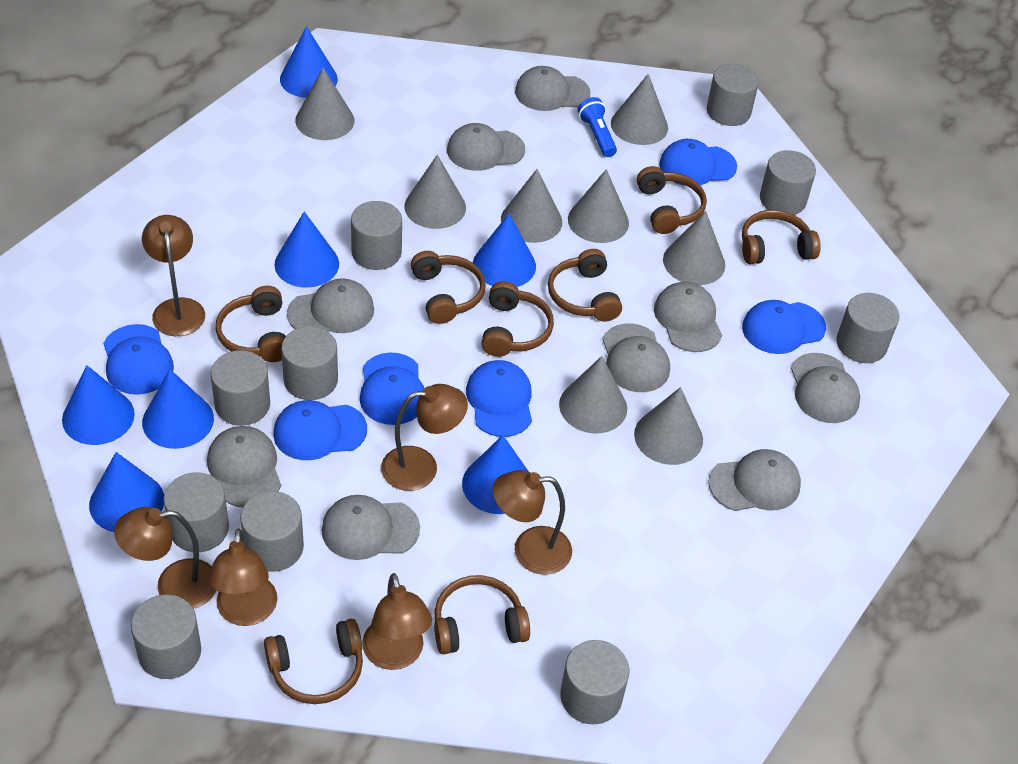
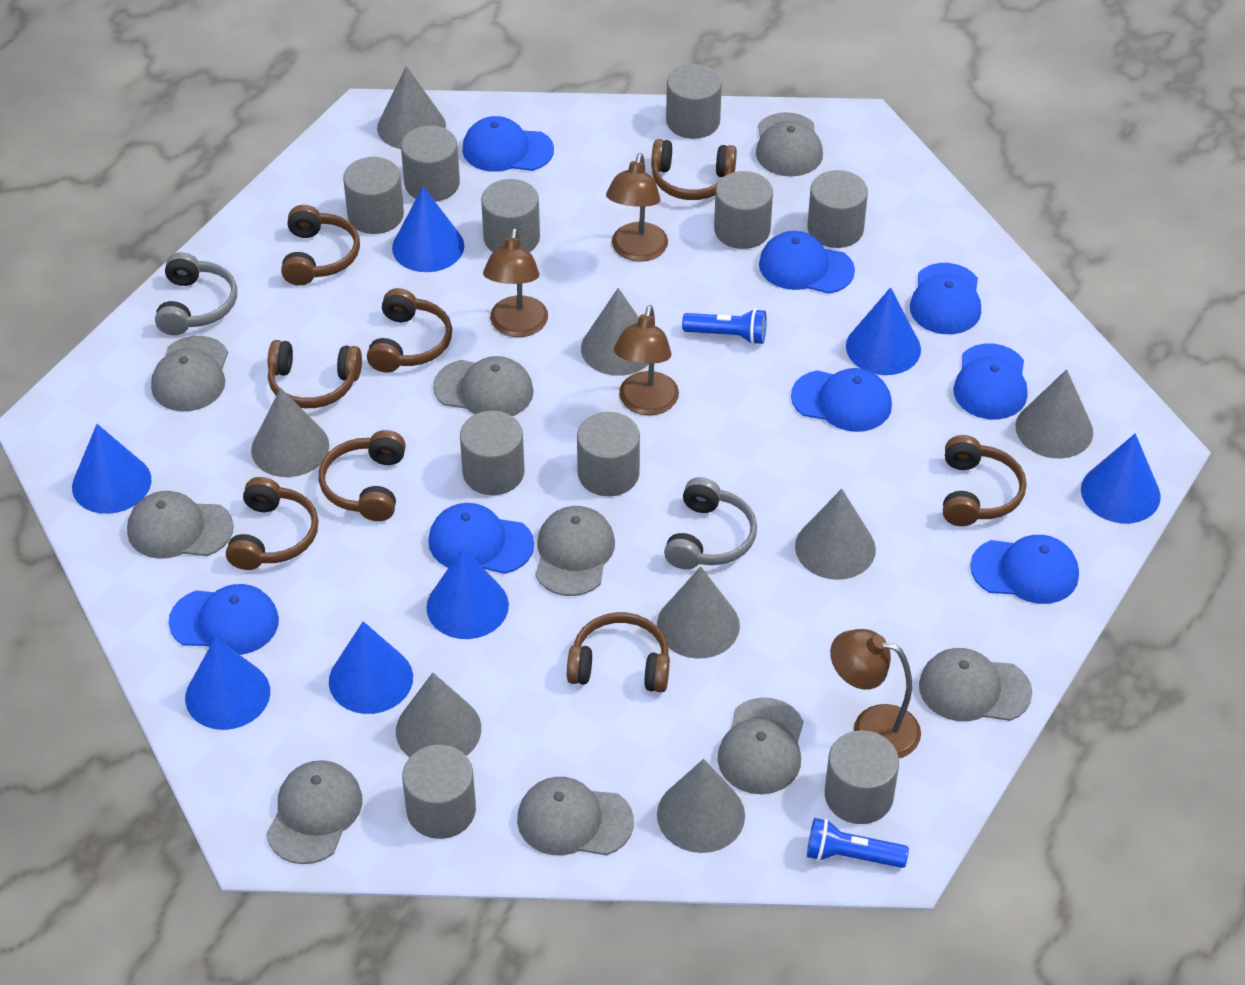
blue cap: 6 -> 8
blue flashlight: 1 -> 2
brown lamp: 6 -> 4
grey headphones: 0 -> 2

